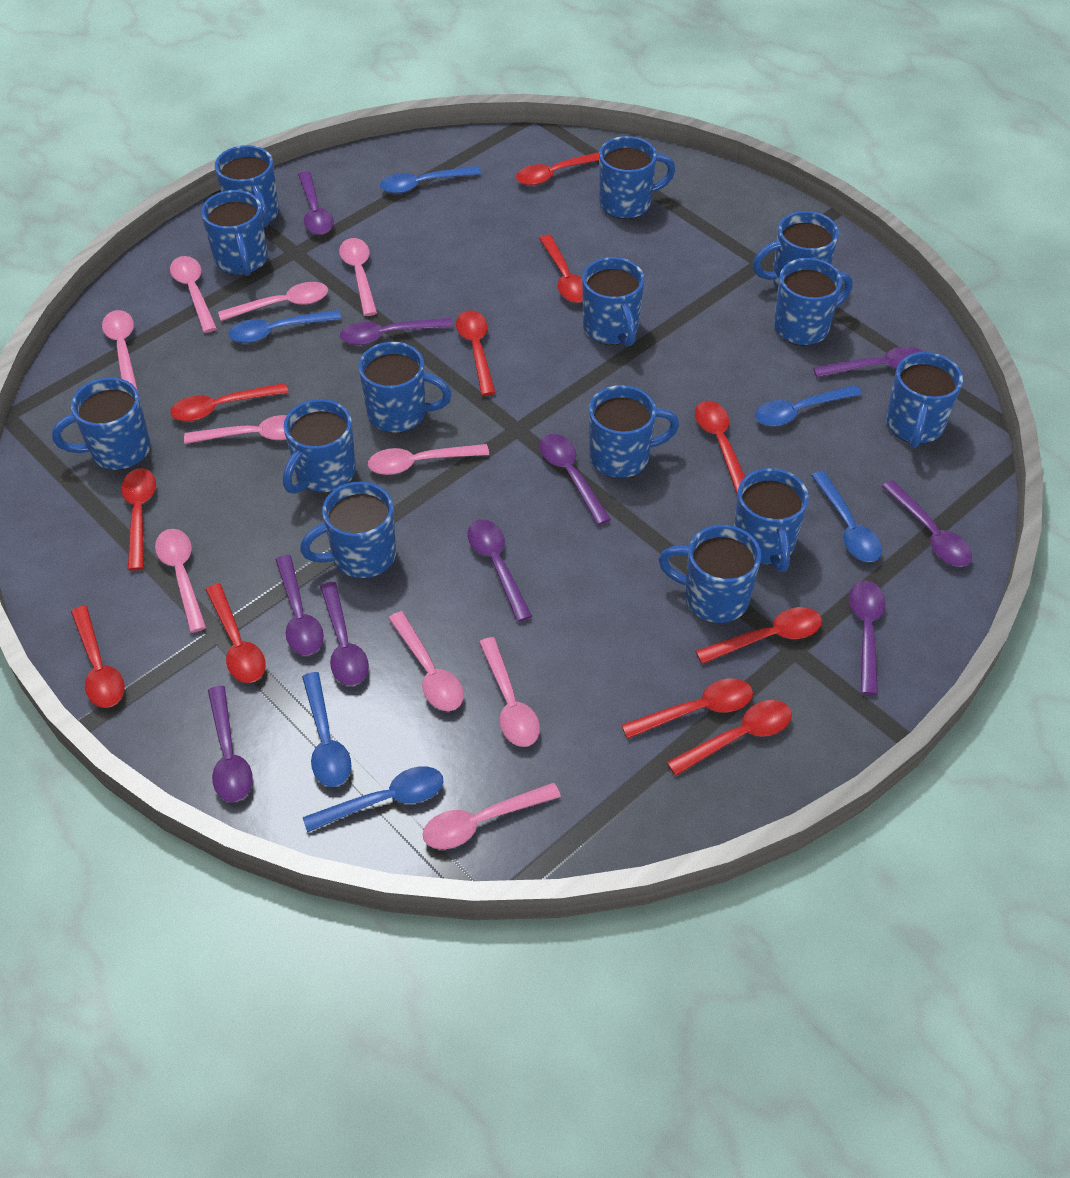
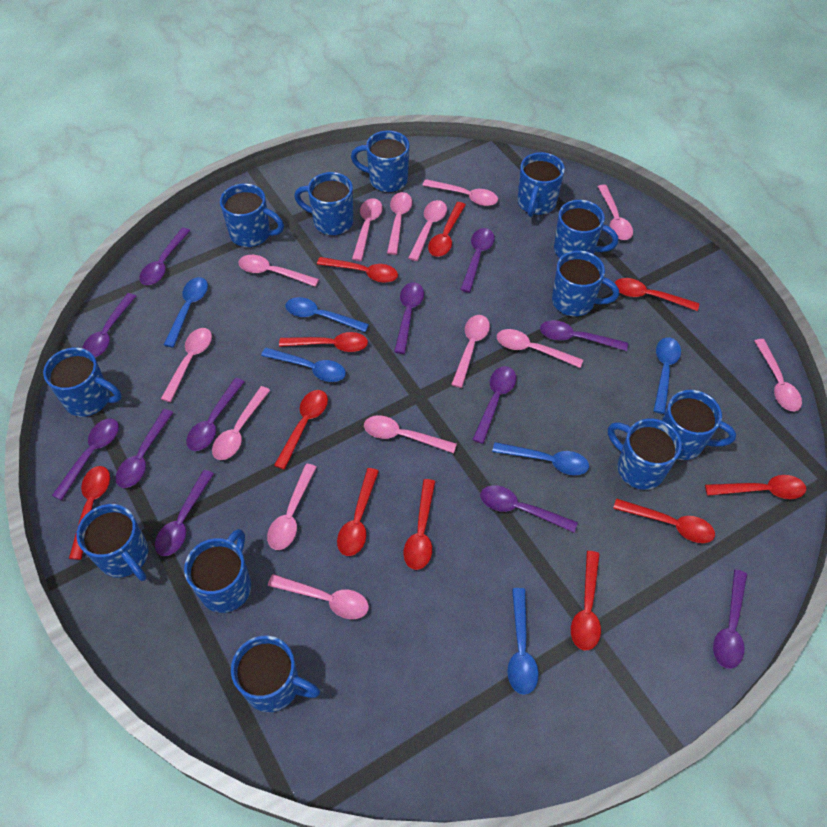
blue mug: 14 -> 12
pink spoon: 10 -> 14
purple spoon: 10 -> 12

